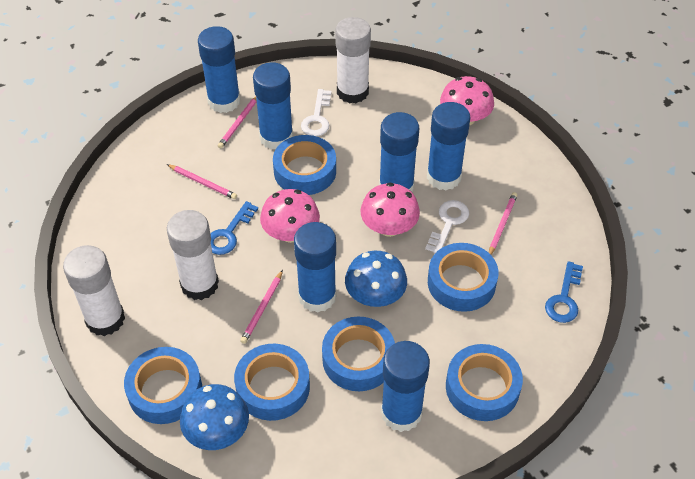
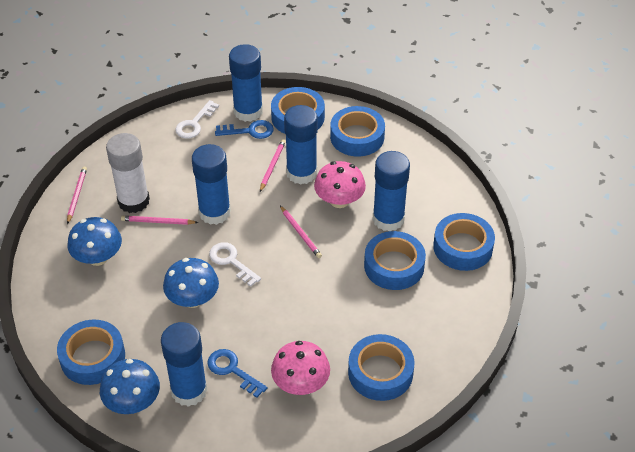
blue glue stick: 6 -> 5
blue mushroom: 2 -> 3
pink mushroom: 3 -> 2
white glue stick: 3 -> 1

